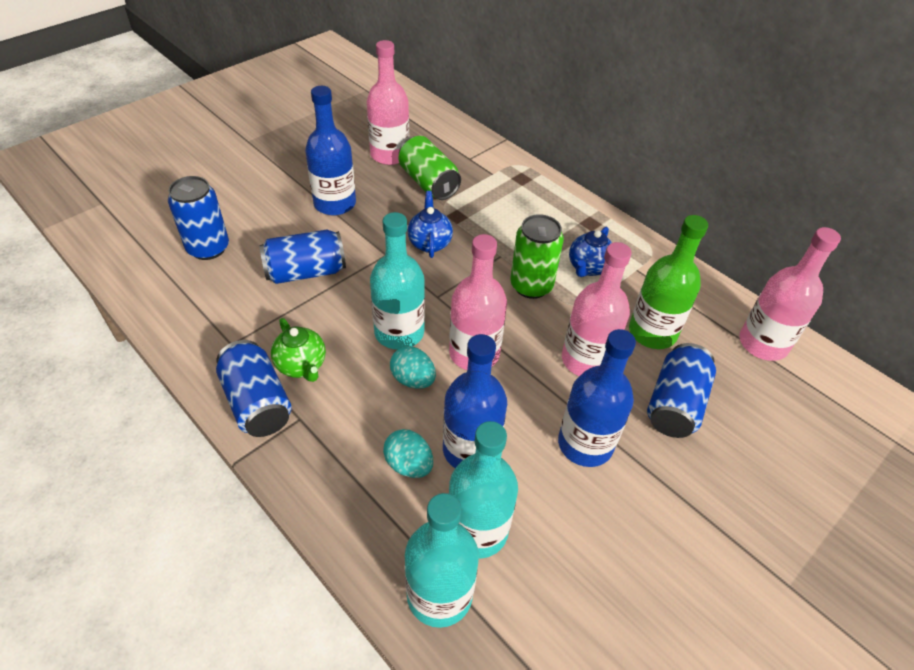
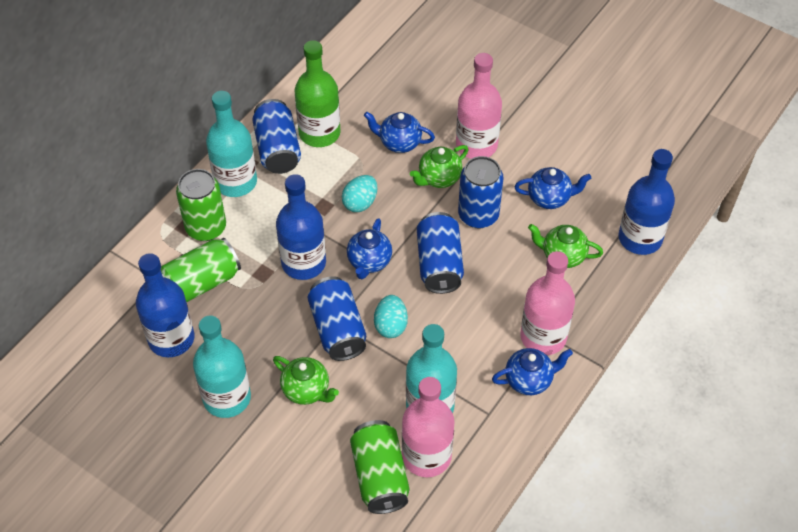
blue teapot: 2 -> 4
green can: 2 -> 3
green teapot: 1 -> 3
pink bottle: 4 -> 3

